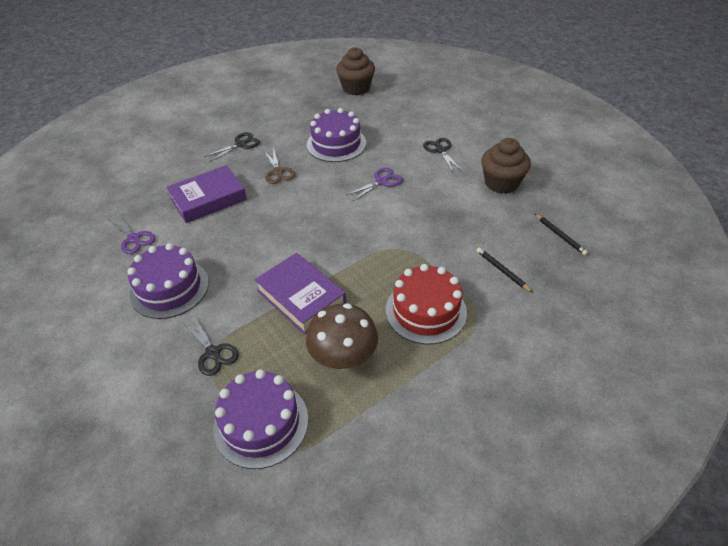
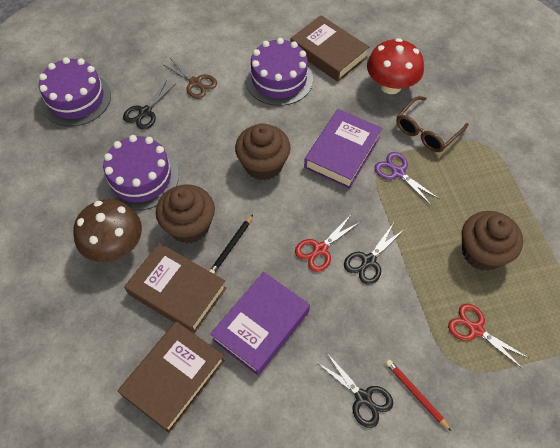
black pencil: 2 -> 1
brown book: 0 -> 3
brown cupcake: 2 -> 3
brown glasses: 0 -> 1
purple scissors: 2 -> 1
red cake: 1 -> 0
red mushroom: 0 -> 1
red pencil: 0 -> 1
red scissors: 0 -> 2

